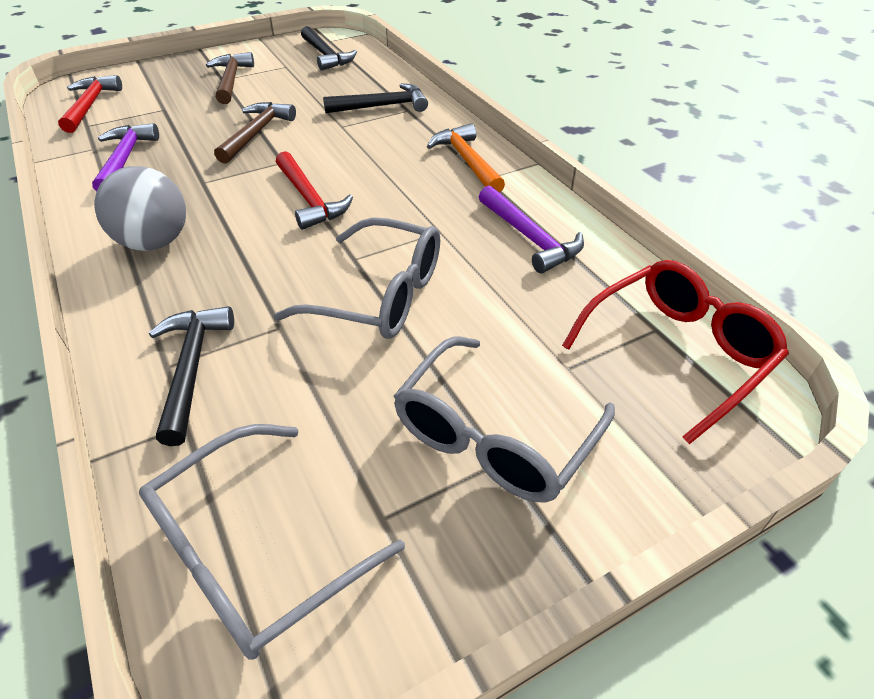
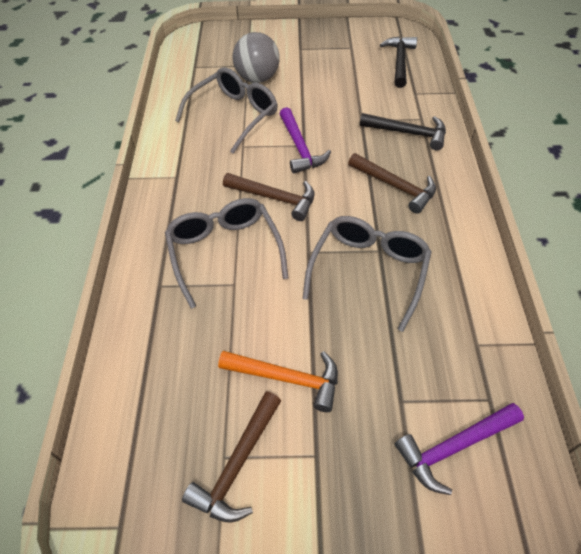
black hammer: 3 -> 2
brown hammer: 2 -> 3
red glasses: 1 -> 0
red hammer: 2 -> 0

